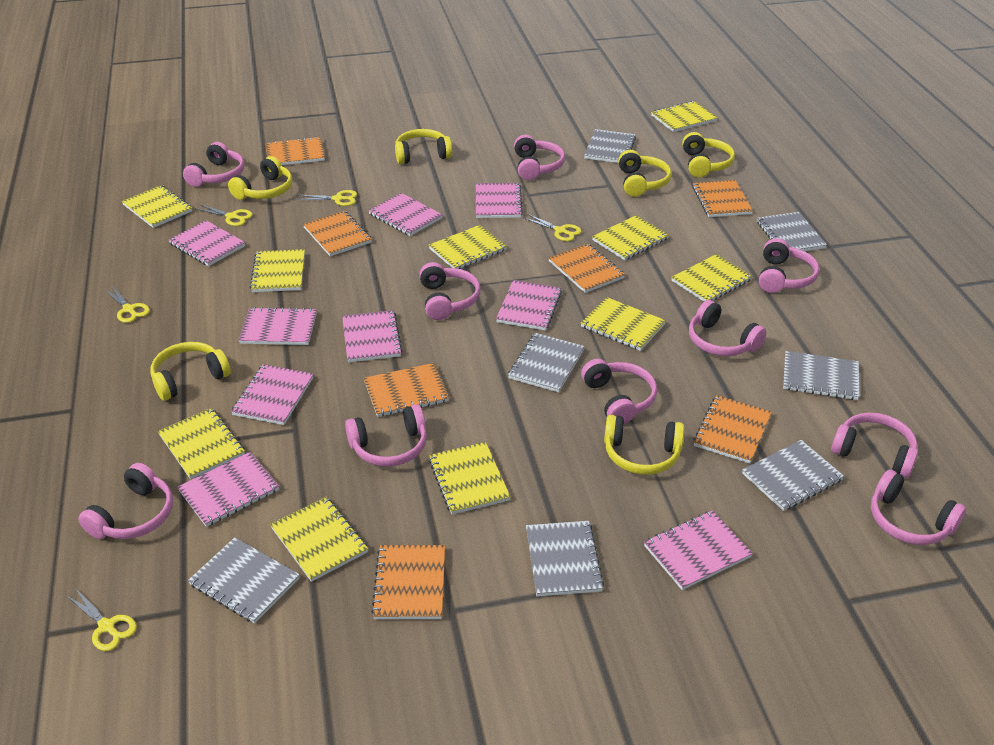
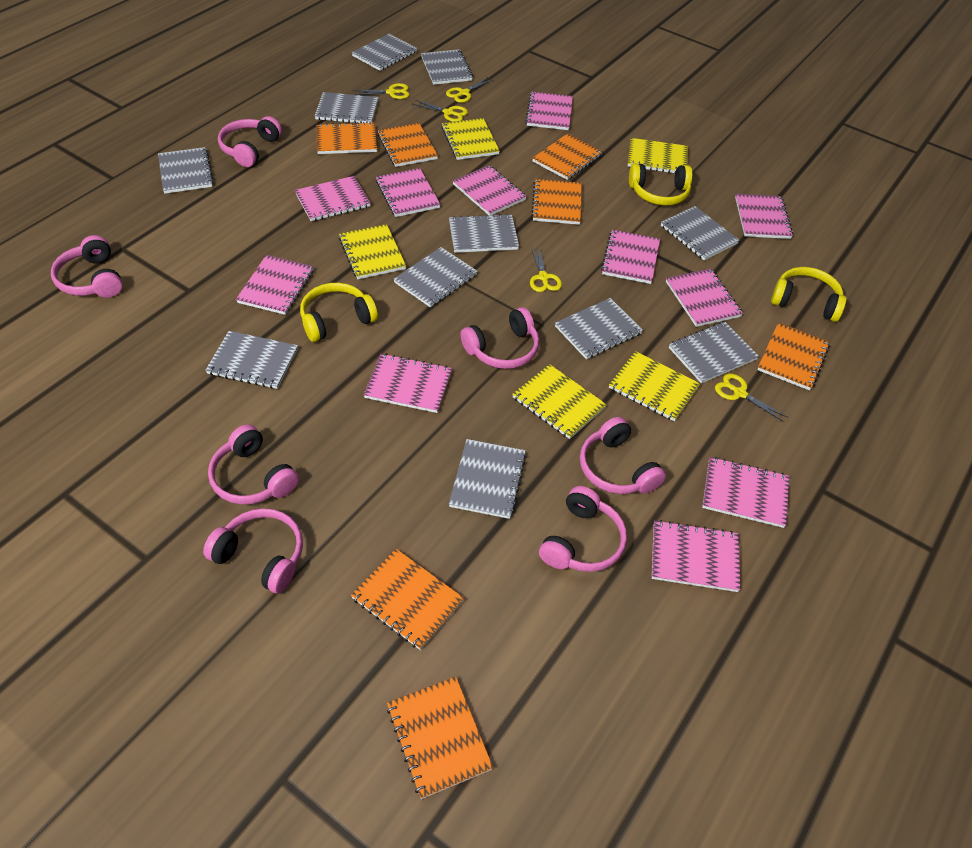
grey notebook: 7 -> 11
pink headphones: 10 -> 7
pink notebook: 9 -> 11
yellow headphones: 6 -> 3
yellow notebook: 10 -> 5

